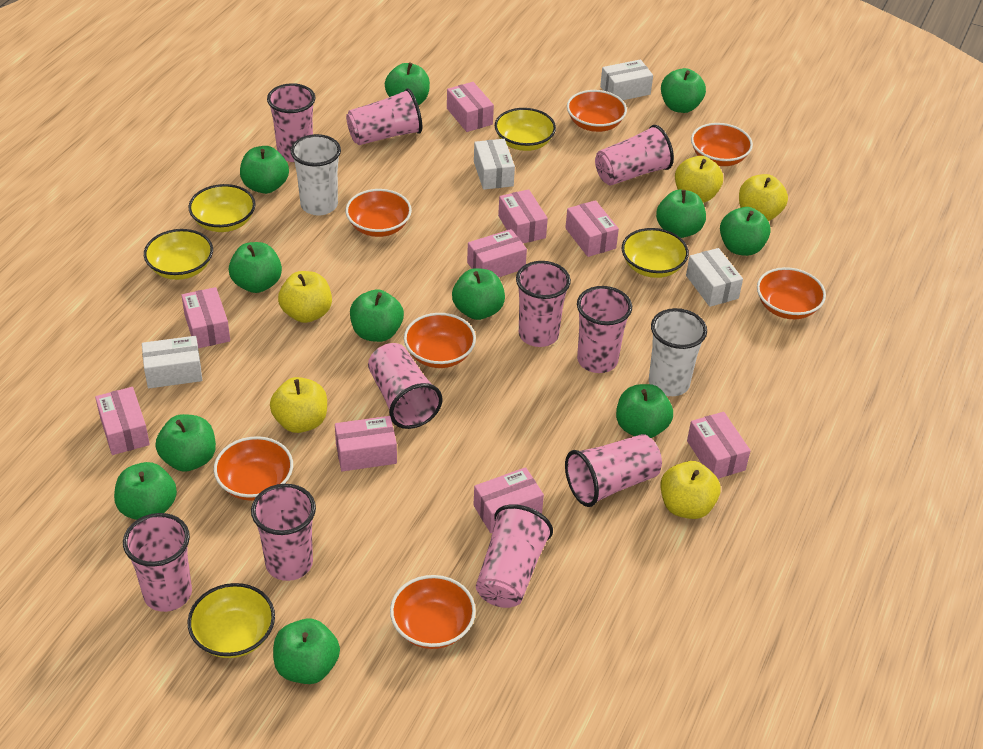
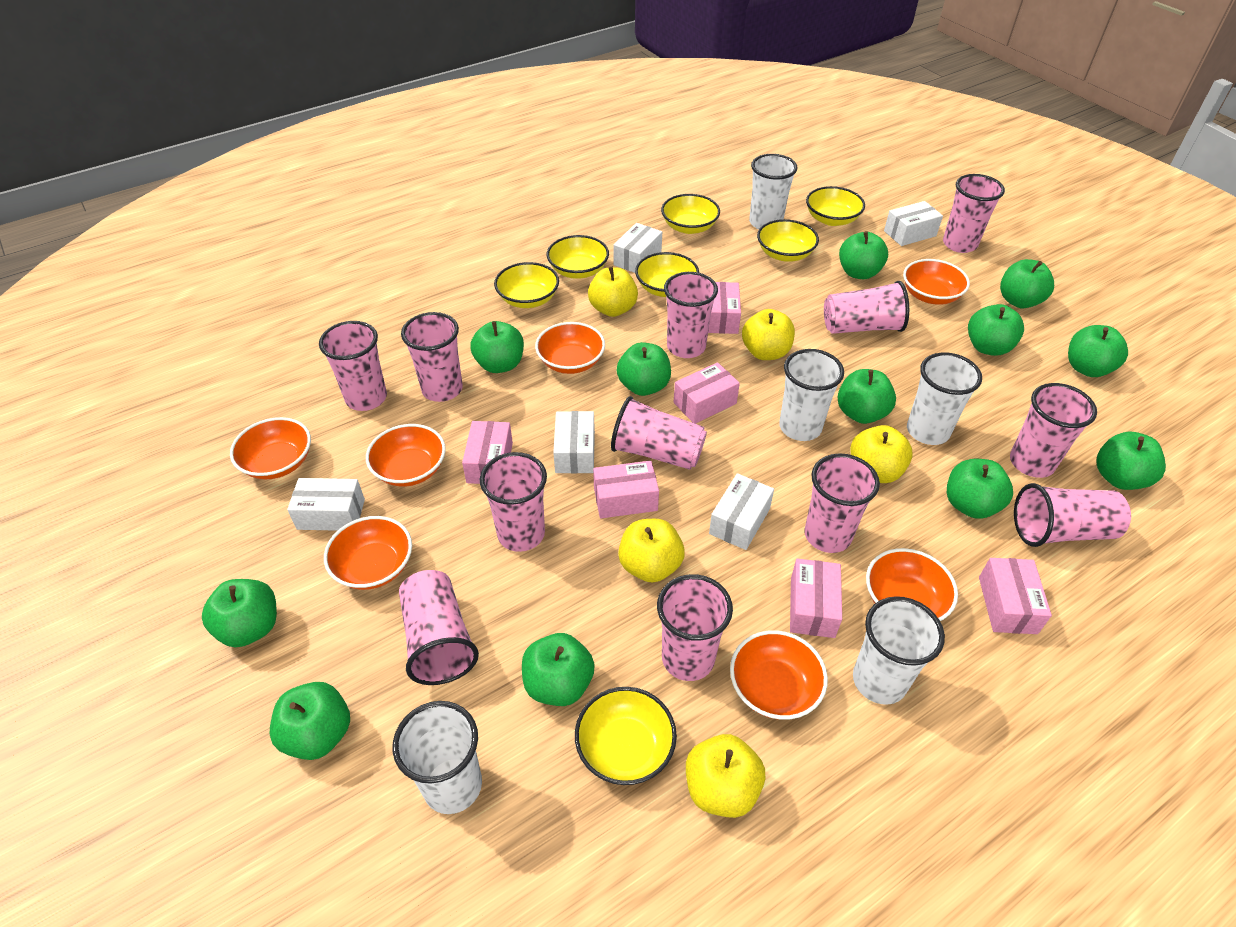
pink box: 9 -> 6
pink cup: 10 -> 12
white box: 4 -> 5
white cup: 2 -> 5
yellow bowl: 5 -> 7

